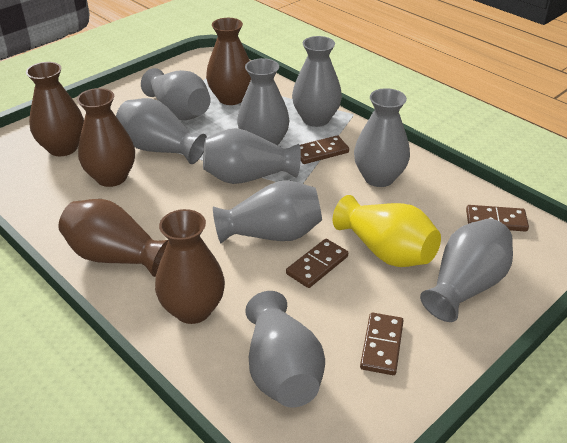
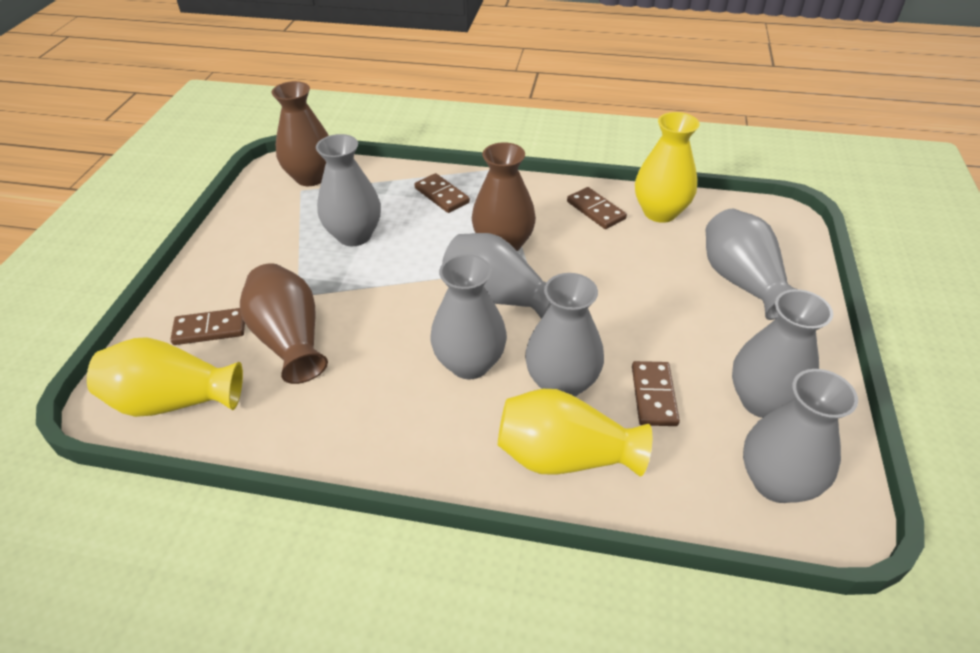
brown vase: 5 -> 3
grey vase: 9 -> 7
yellow vase: 1 -> 3

